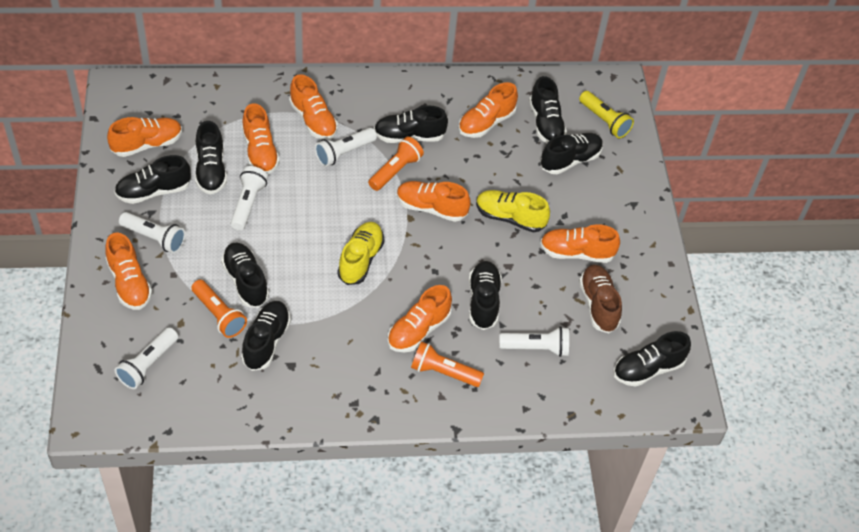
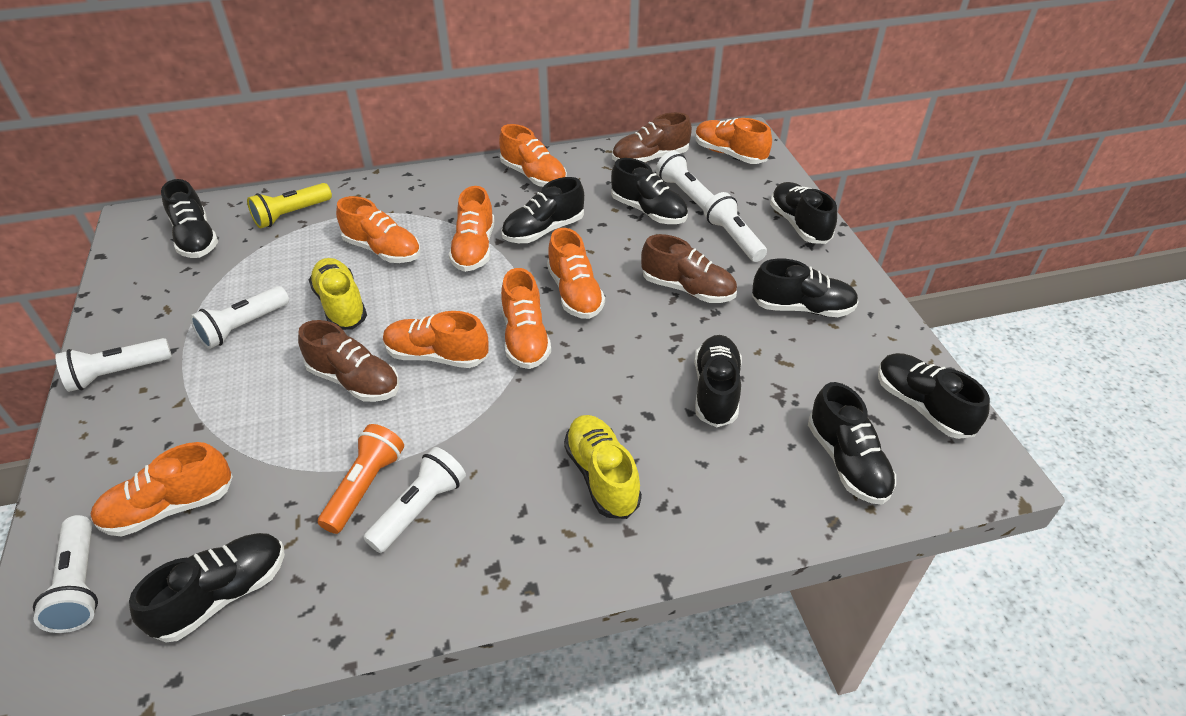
brown shoe: 1 -> 3
orange flashlight: 3 -> 1
white flashlight: 5 -> 6

